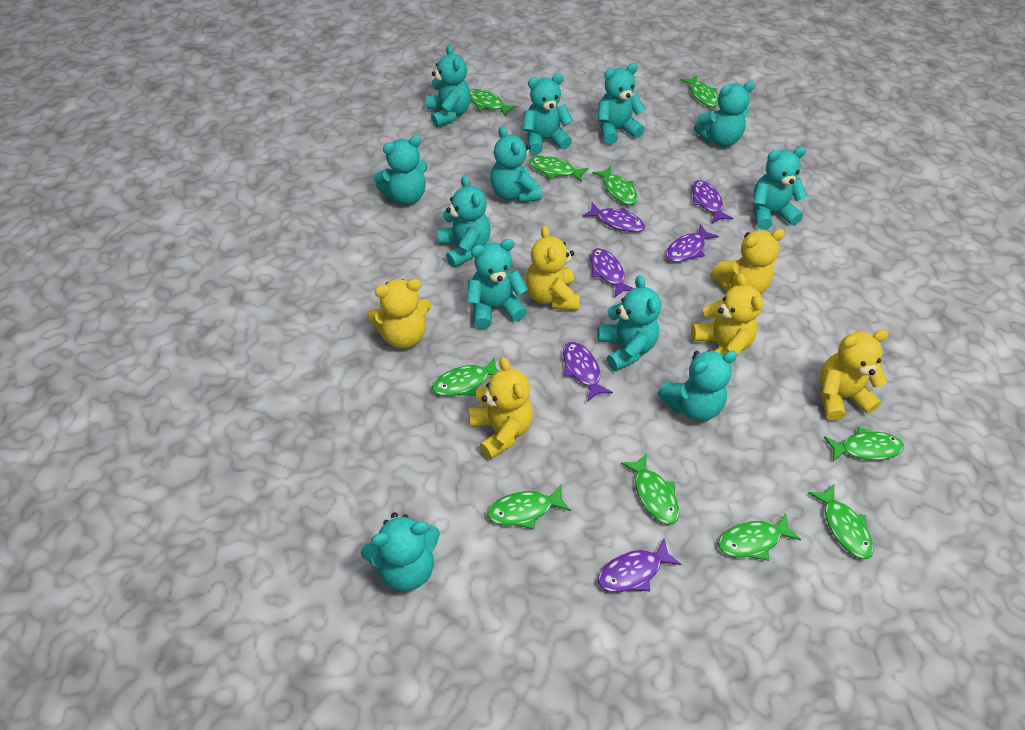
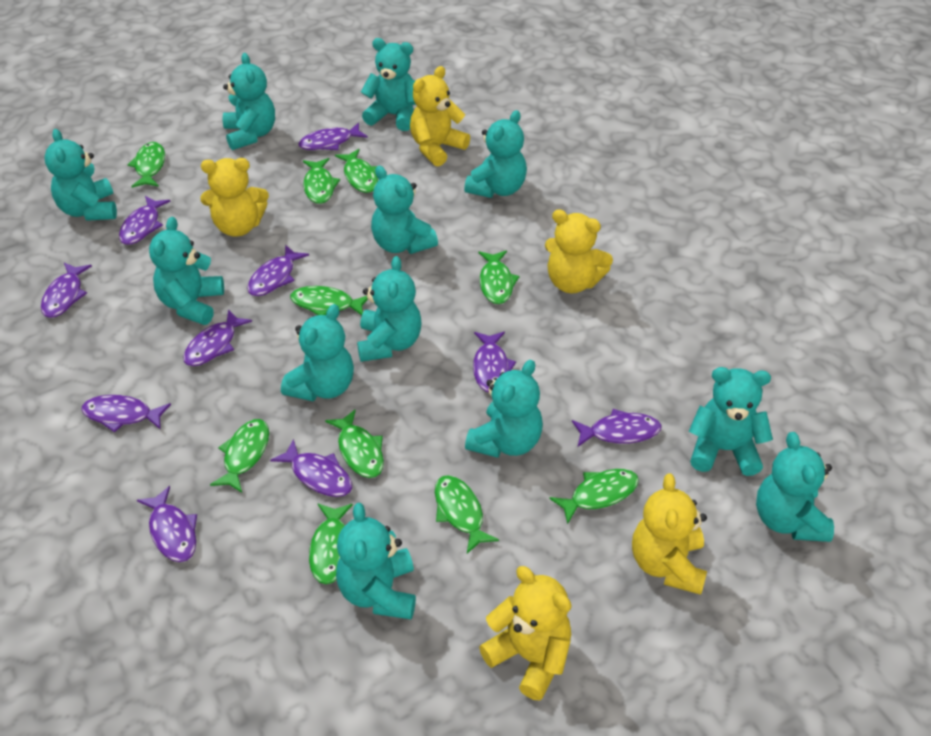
purple fish: 6 -> 10
yellow teddy bear: 6 -> 5

